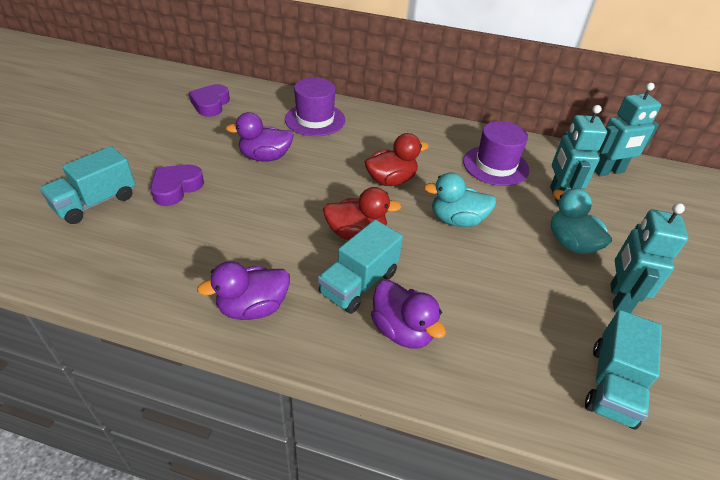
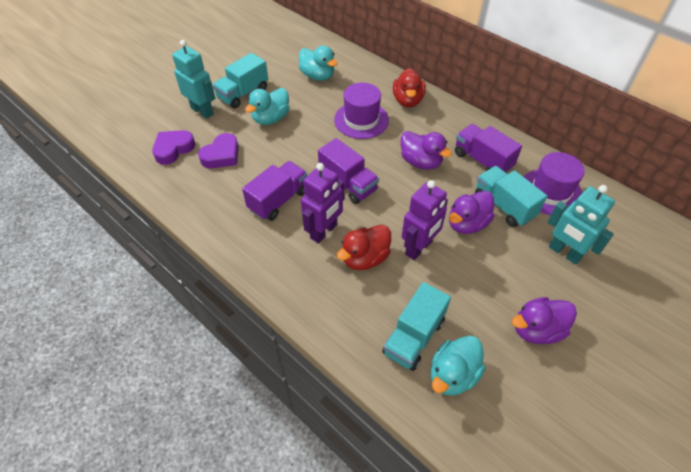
purple robot: 0 -> 2
purple truck: 0 -> 3
turquoise duck: 2 -> 3
turquoise robot: 3 -> 2

